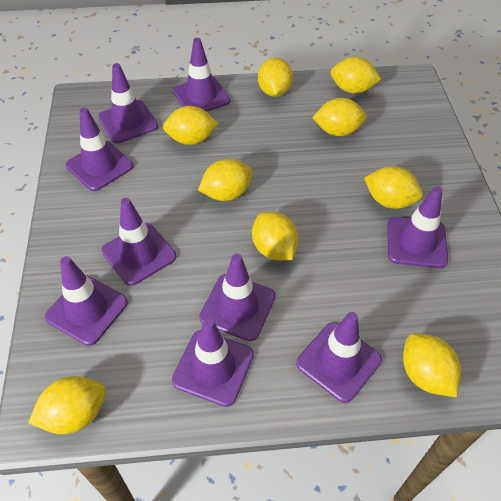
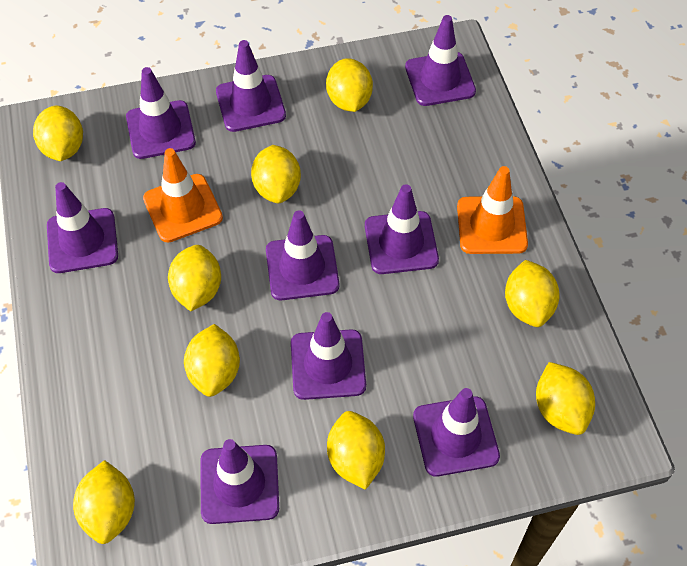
orange traffic cone: 0 -> 2

